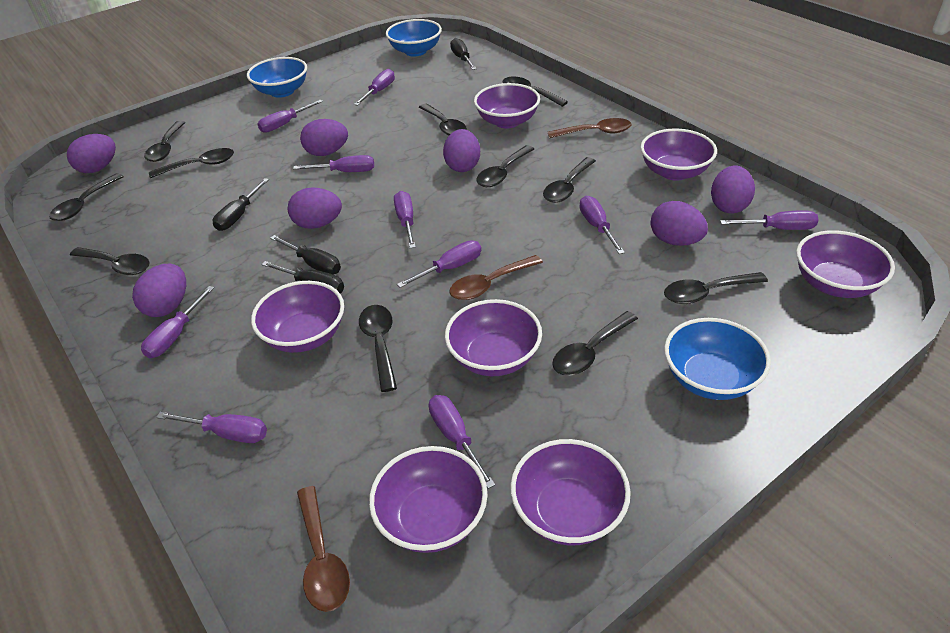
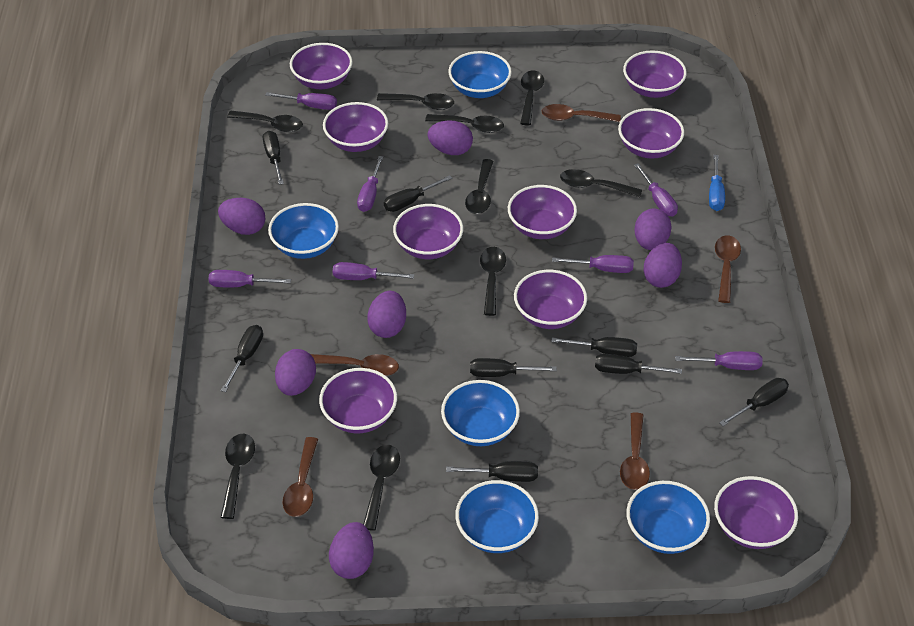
black screwdriver: 4 -> 8
black spoon: 11 -> 9
blue bowl: 3 -> 5
blue screwdriver: 0 -> 1
brown spoon: 3 -> 5
purple bowl: 7 -> 9
purple screwdriver: 10 -> 7

